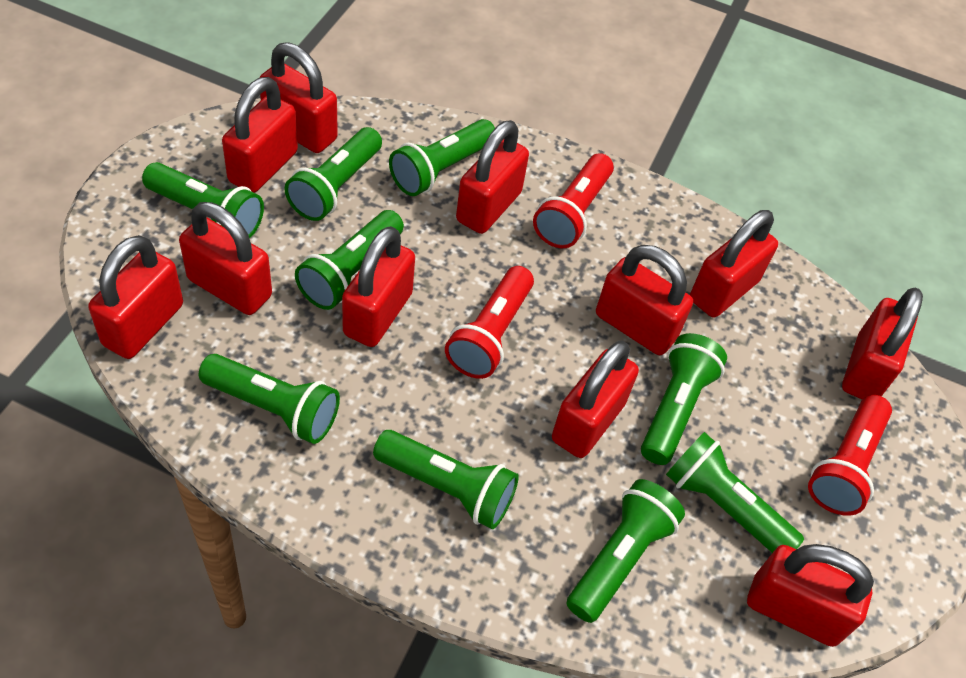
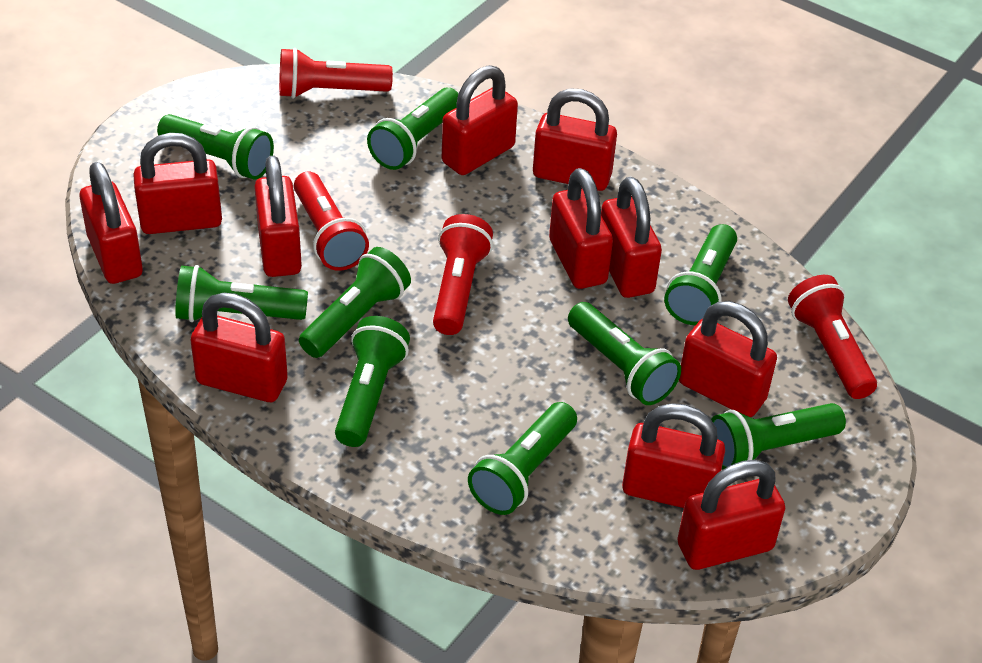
red flashlight: 3 -> 4

